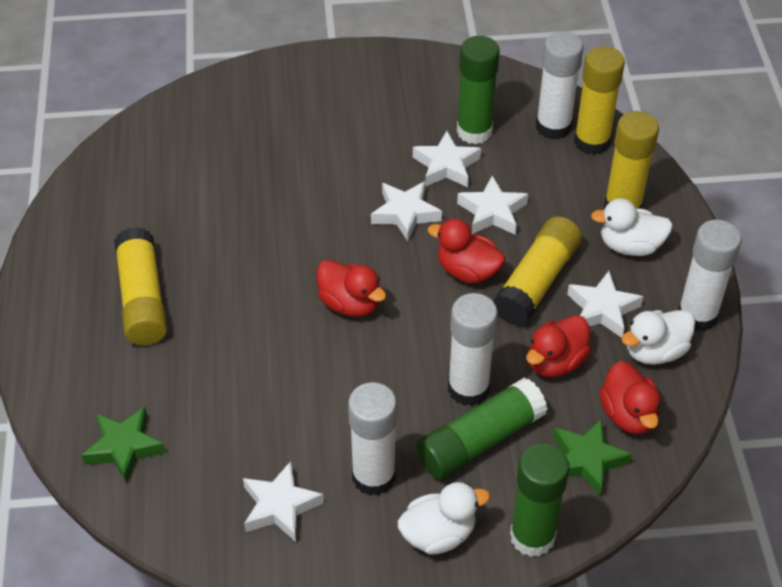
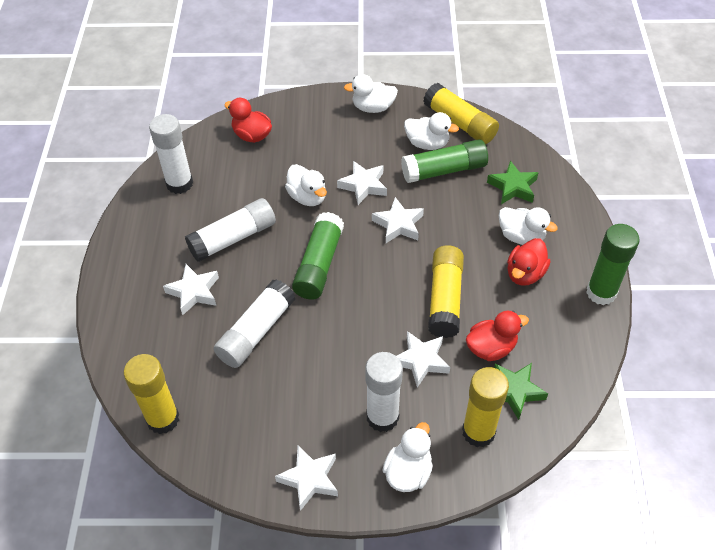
red duck: 4 -> 3
white duck: 3 -> 5

